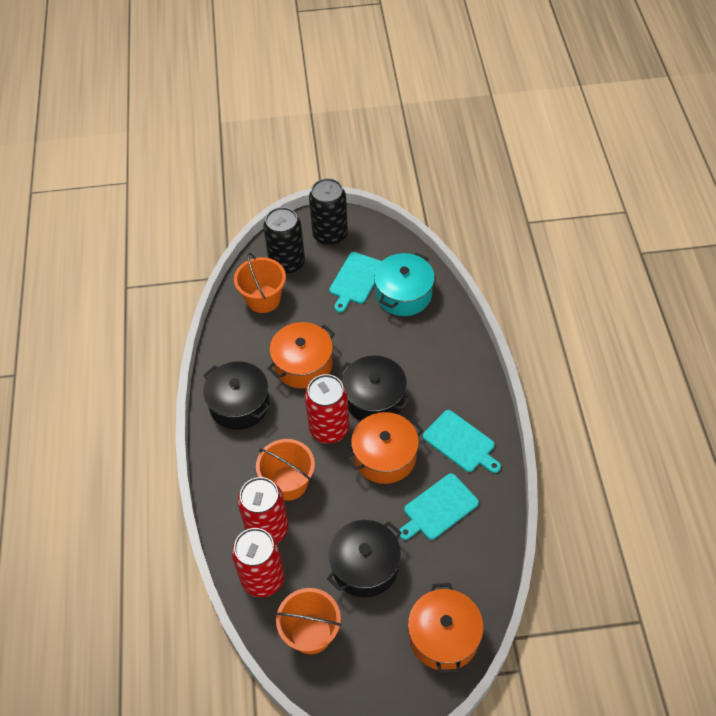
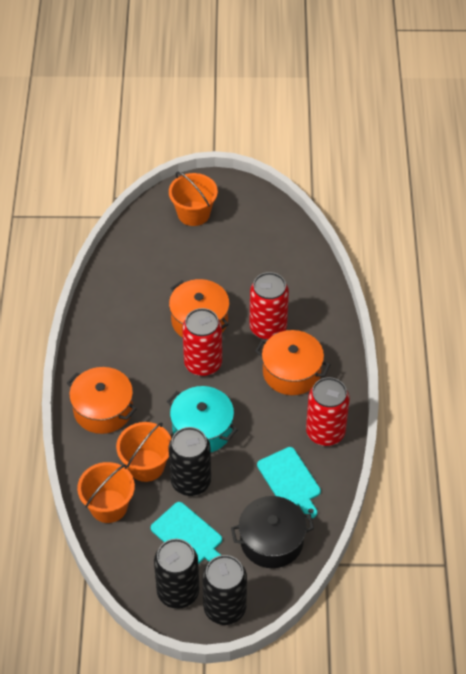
black can: 2 -> 3
black pot: 3 -> 1
turquoise cutting board: 3 -> 2

